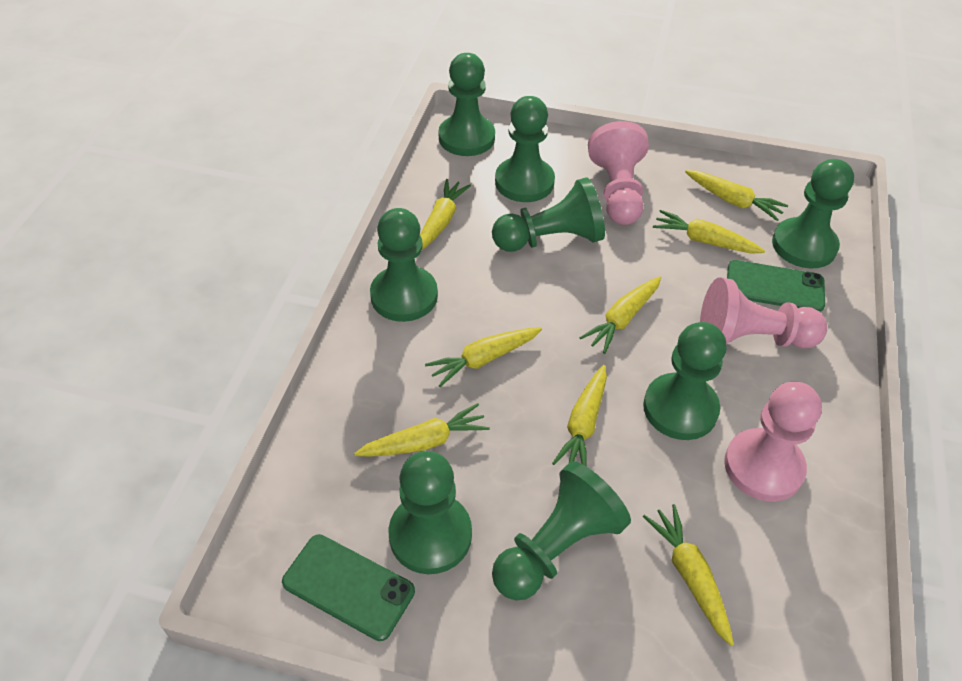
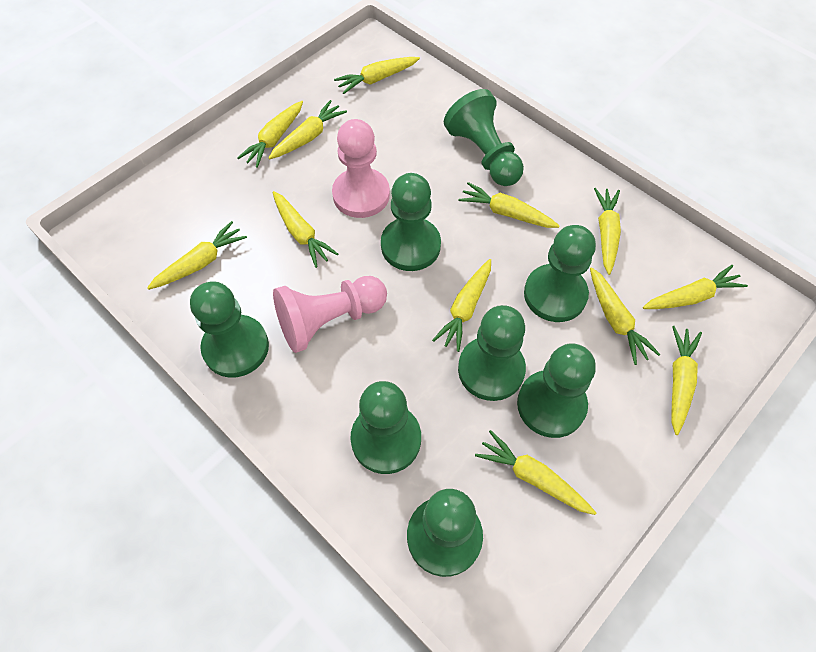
green phone: 2 -> 0
pink pawn: 3 -> 2
yellow carrot: 8 -> 12

